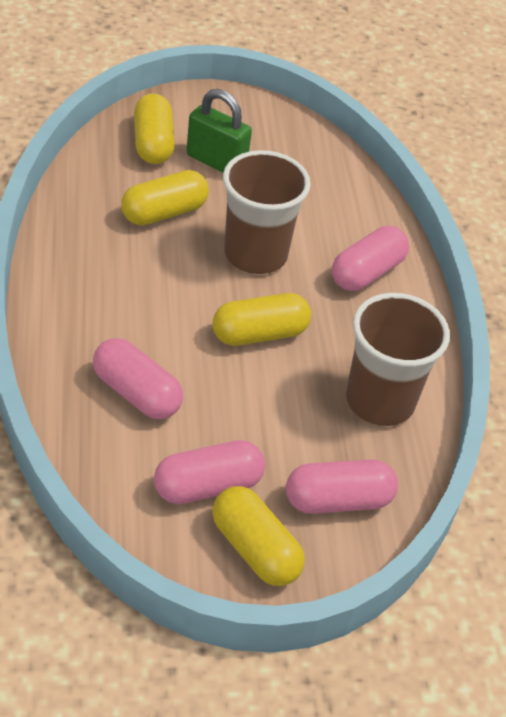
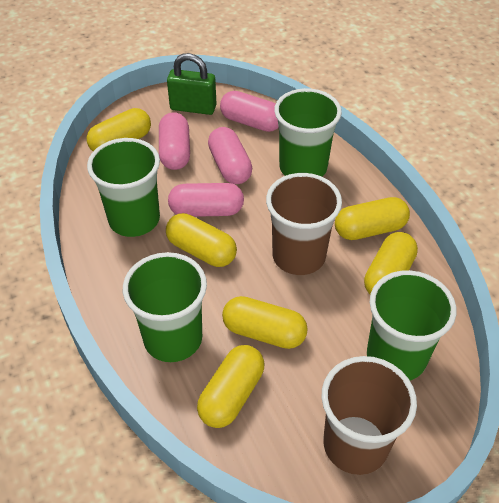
green cup: 0 -> 4
yellow capsule: 4 -> 6

